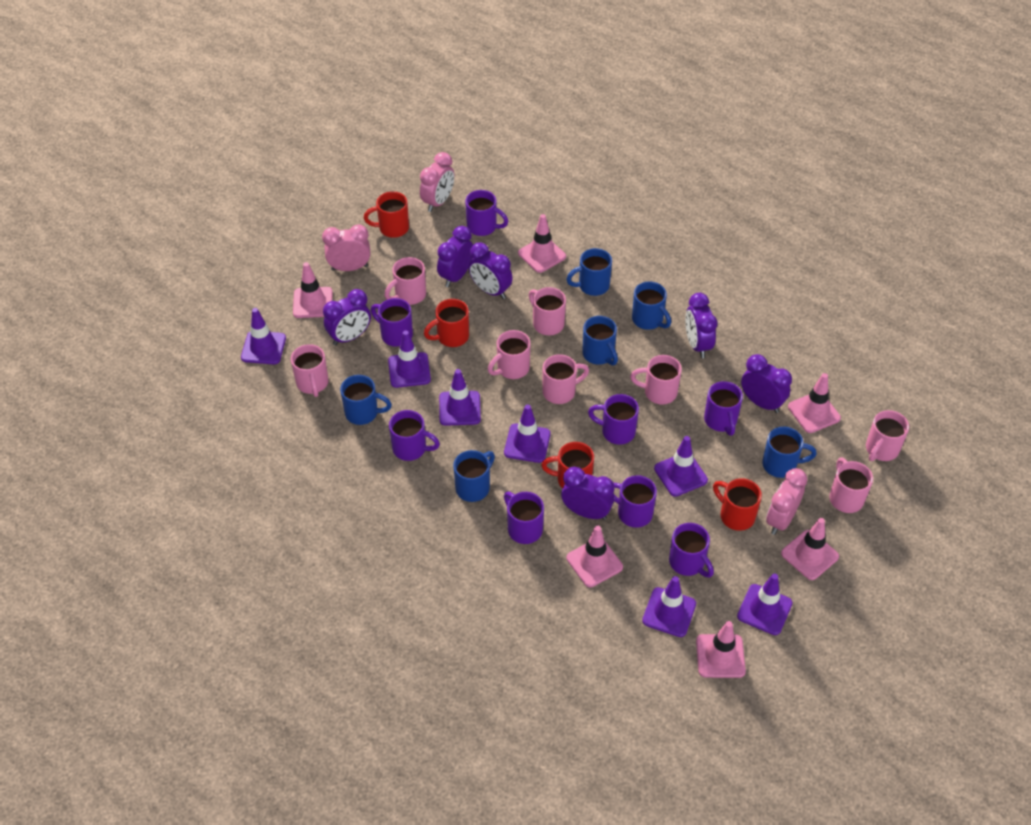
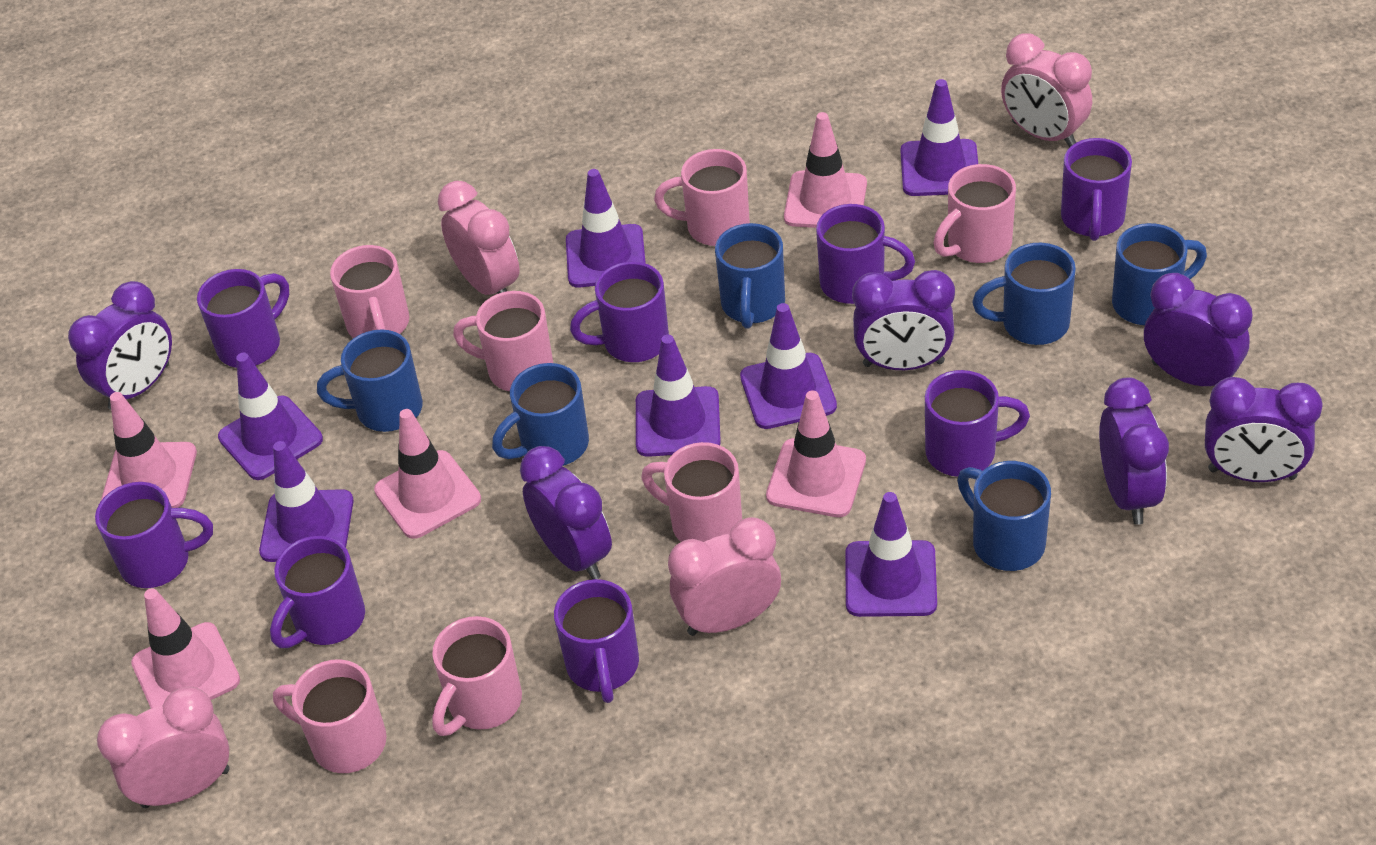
pink clock: 3 -> 4
pink mug: 8 -> 7
pink traffic cone: 6 -> 5
red mug: 4 -> 0

